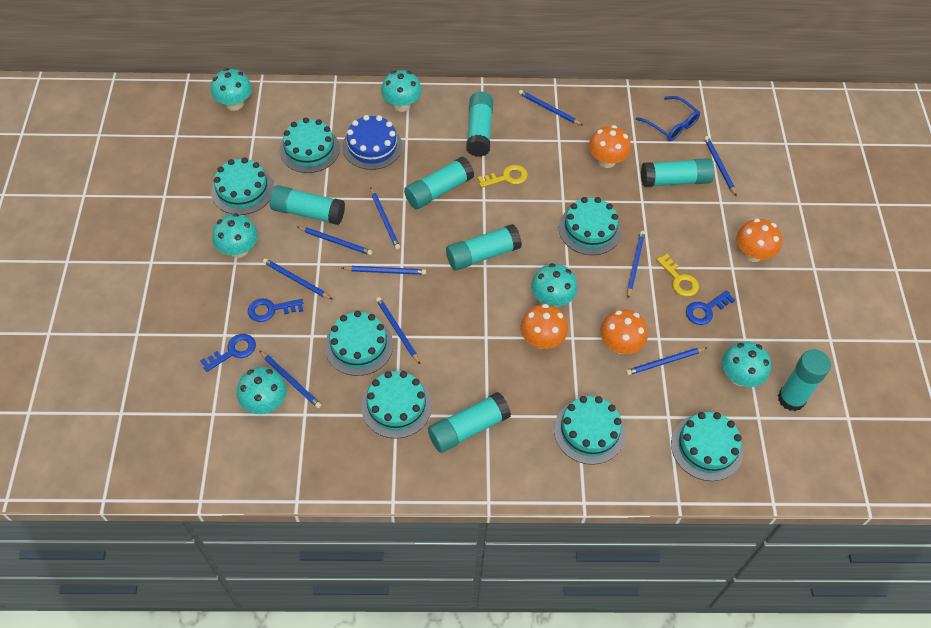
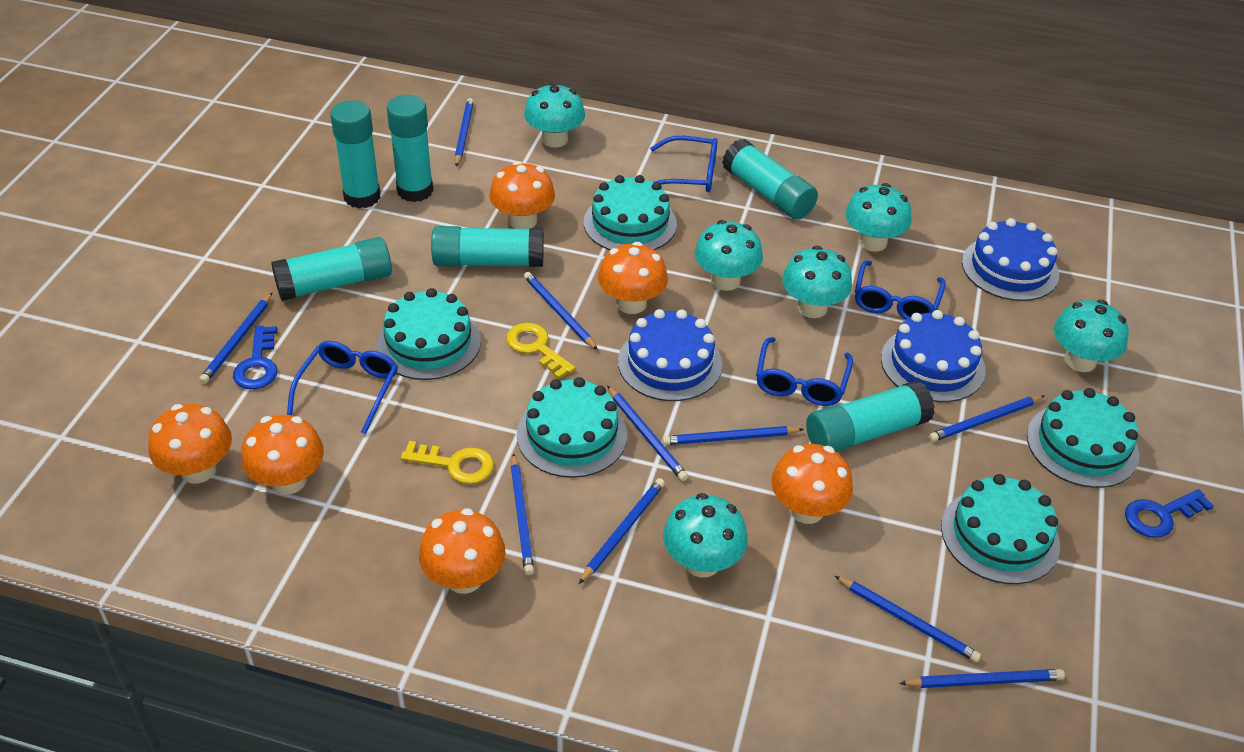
blue cake: 1 -> 3
blue glasses: 1 -> 4
blue key: 3 -> 2
orange mushroom: 4 -> 6
turquoise cake: 7 -> 5
turquoise glue stick: 7 -> 6

